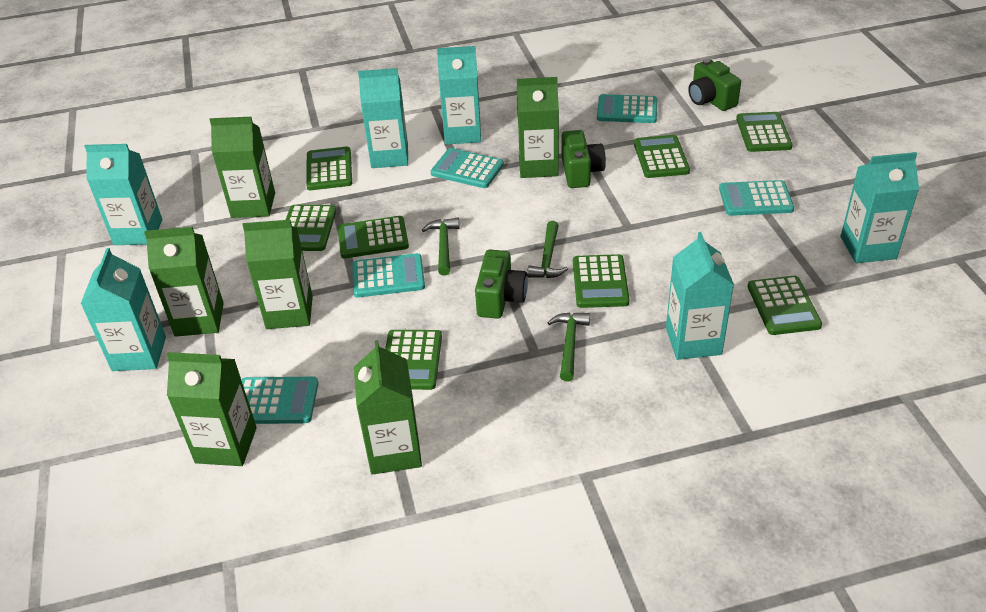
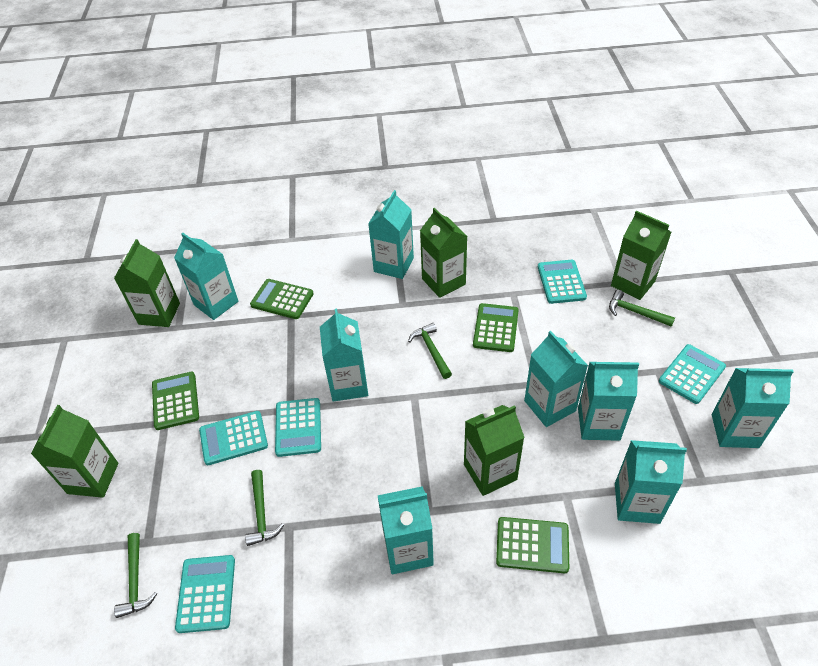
green calculator: 8 -> 4
green camera: 3 -> 0
green carton: 6 -> 5
green hammer: 3 -> 4
turquoise carton: 6 -> 8

